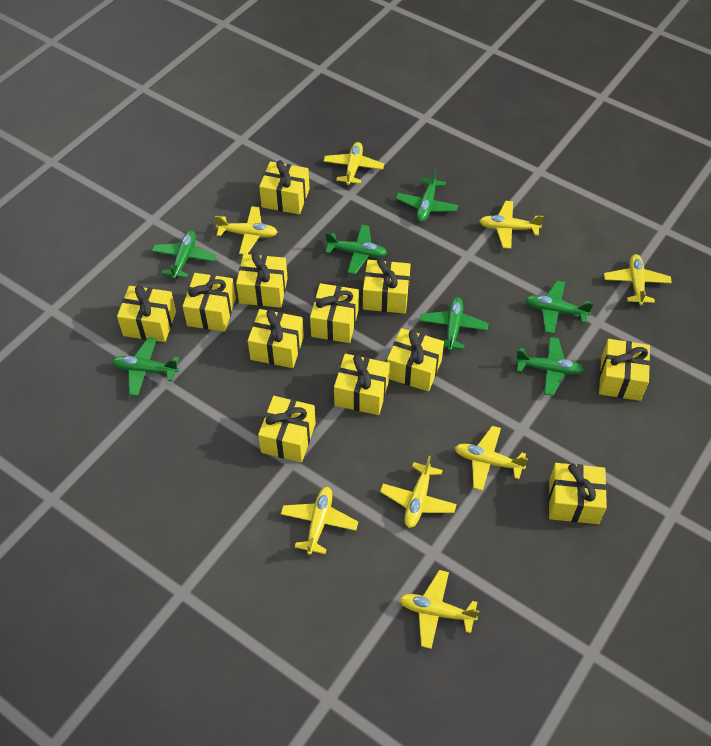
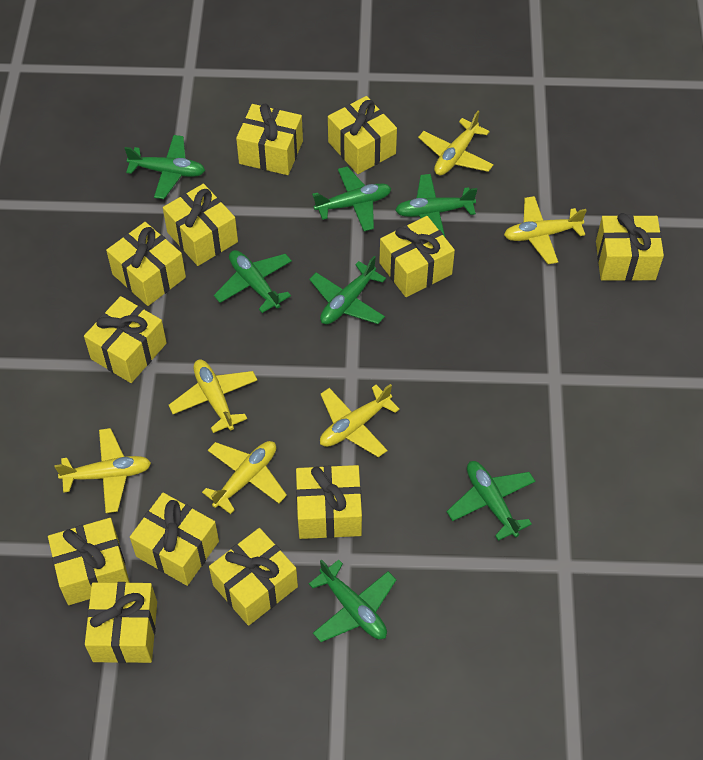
yellow plane: 8 -> 6

